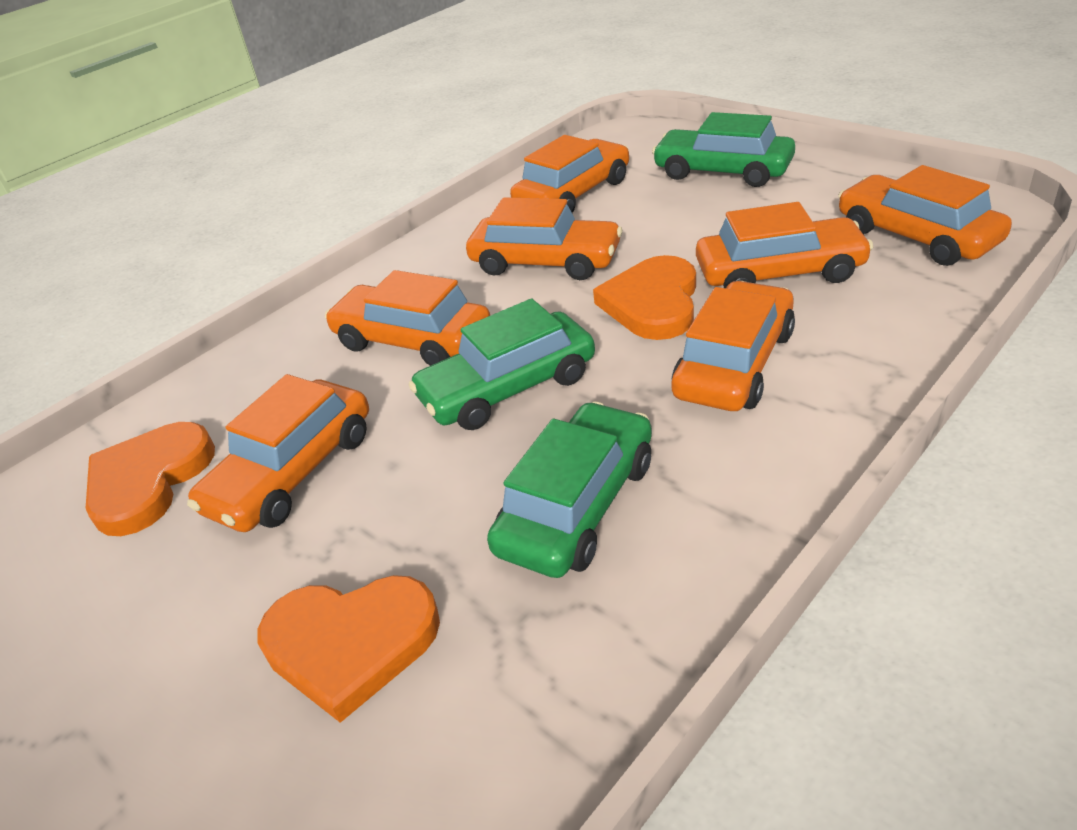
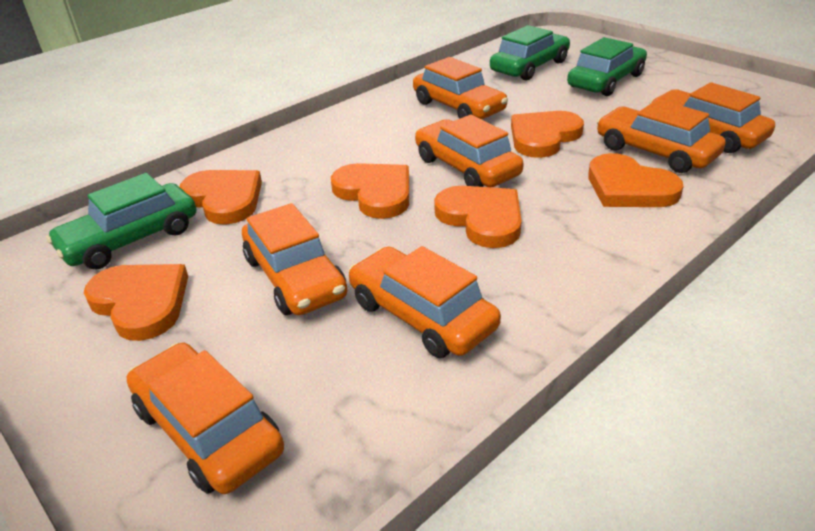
orange heart: 3 -> 6

